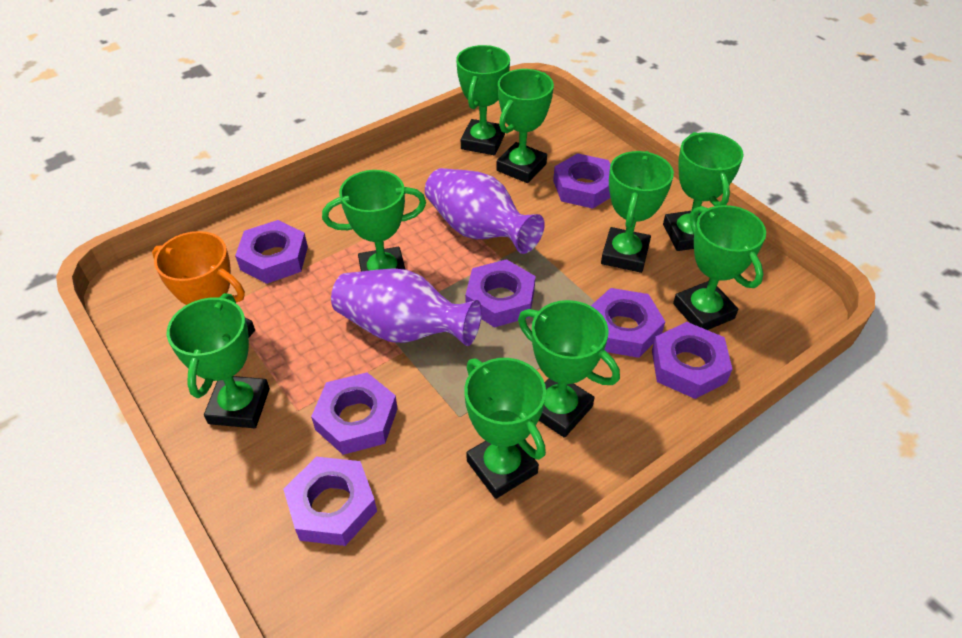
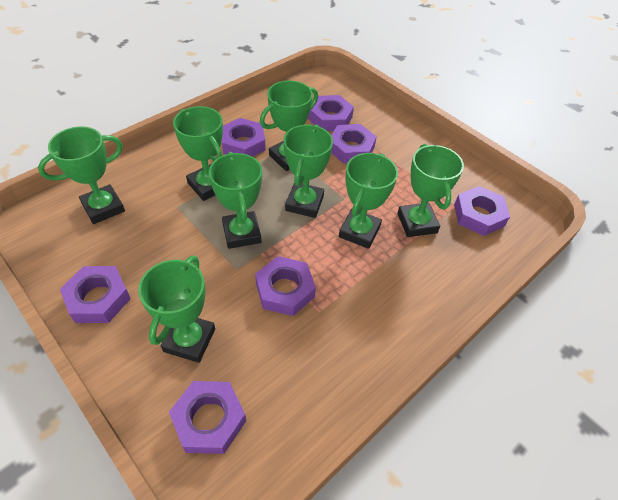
green trophy: 9 -> 8
orange trophy: 1 -> 0
purple vase: 2 -> 0

